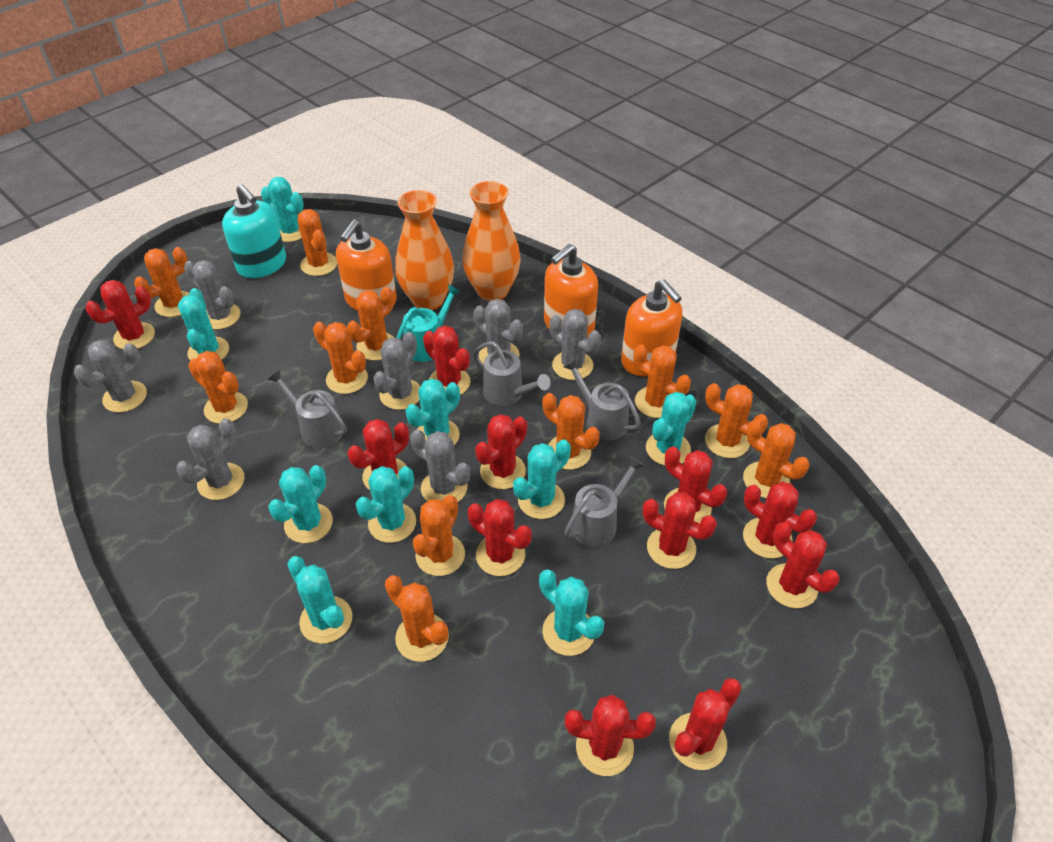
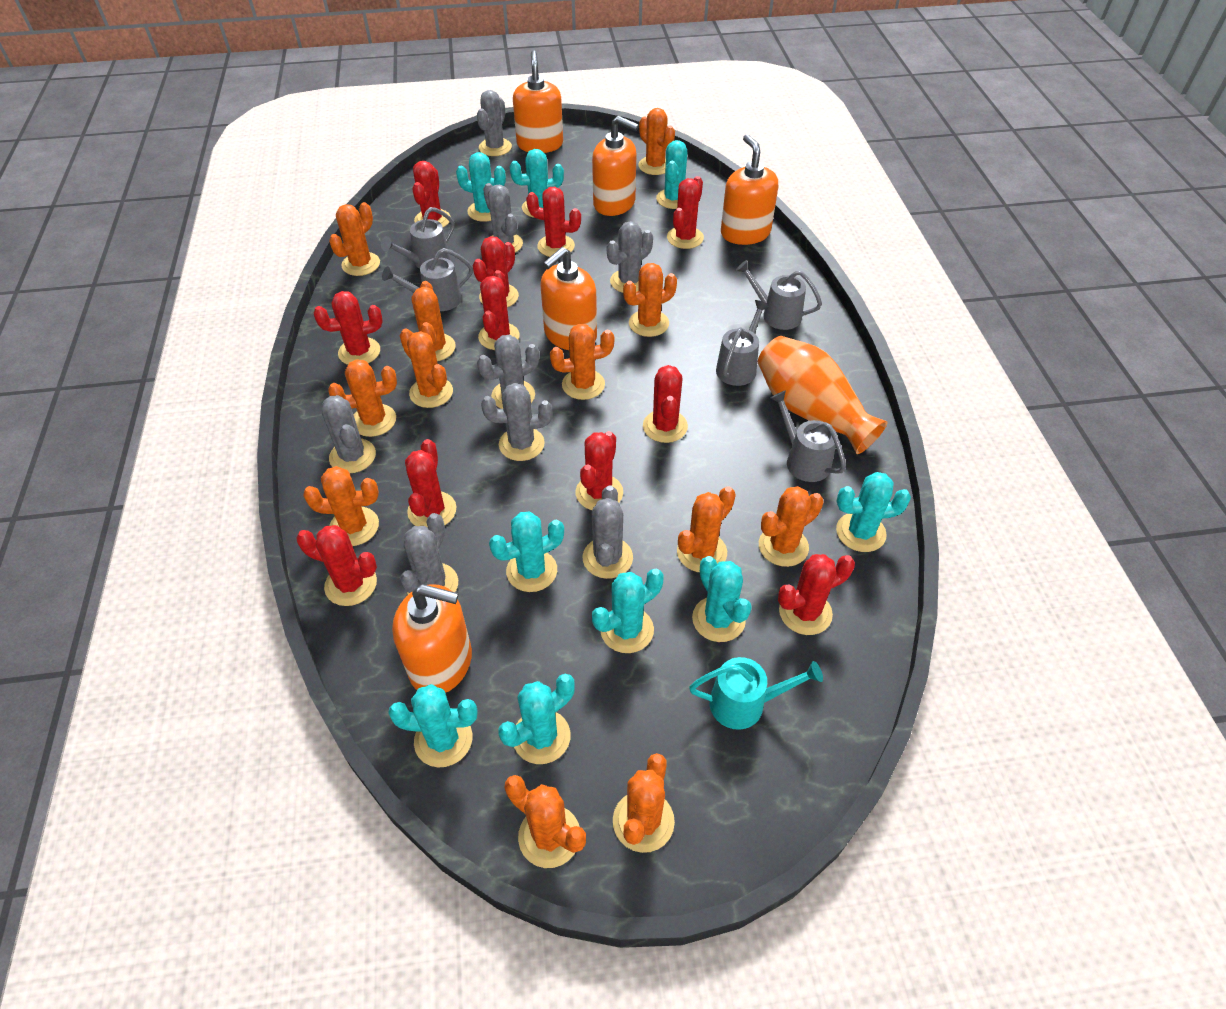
grey cactus: 7 -> 8
grey watering can: 4 -> 5
orange cactus: 11 -> 12
orange soap dispenser: 3 -> 5
orange vase: 2 -> 1
turquoise soap dispenser: 1 -> 0

